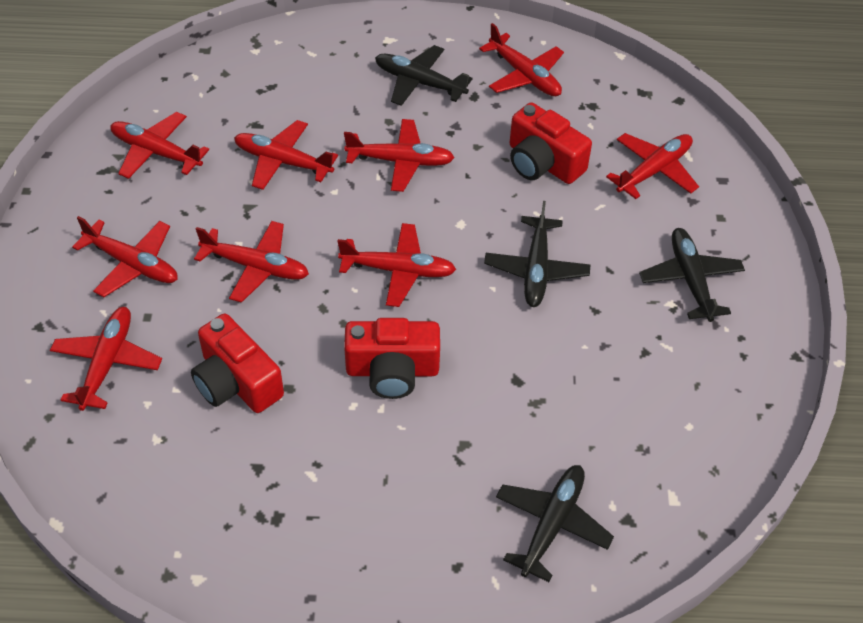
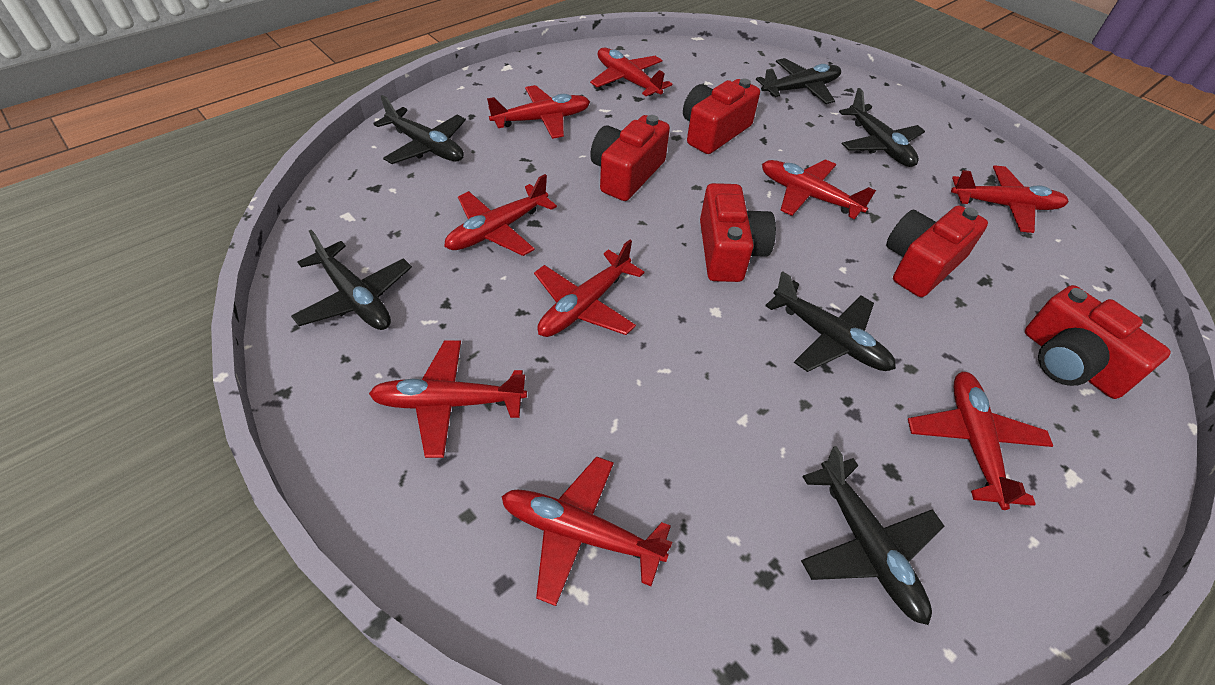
black plane: 4 -> 6
red camera: 3 -> 5

